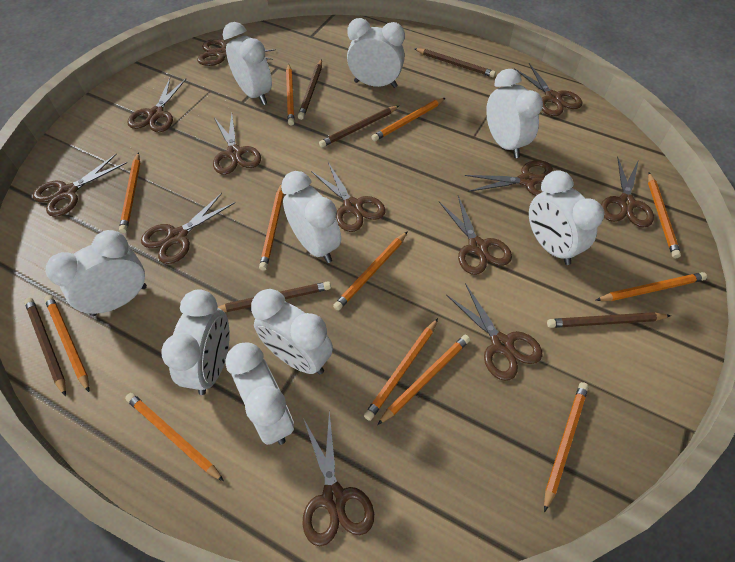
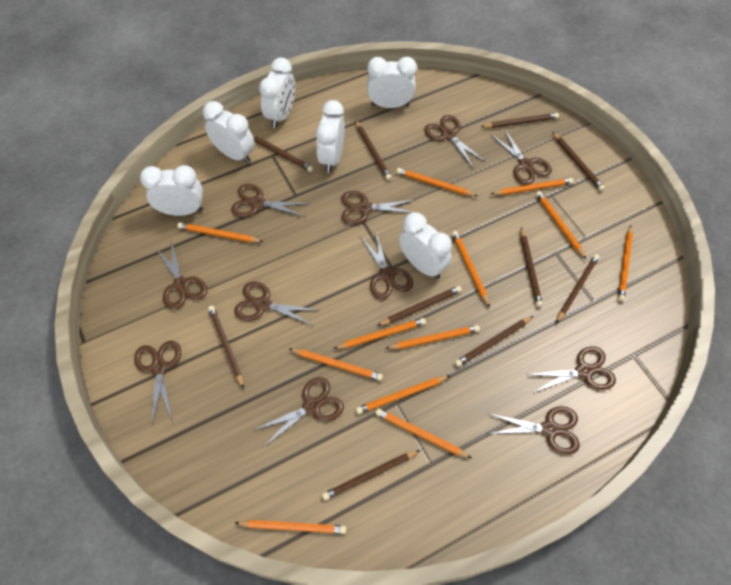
brown pencil: 6 -> 10
brown scissors: 12 -> 11
white clock: 9 -> 6

